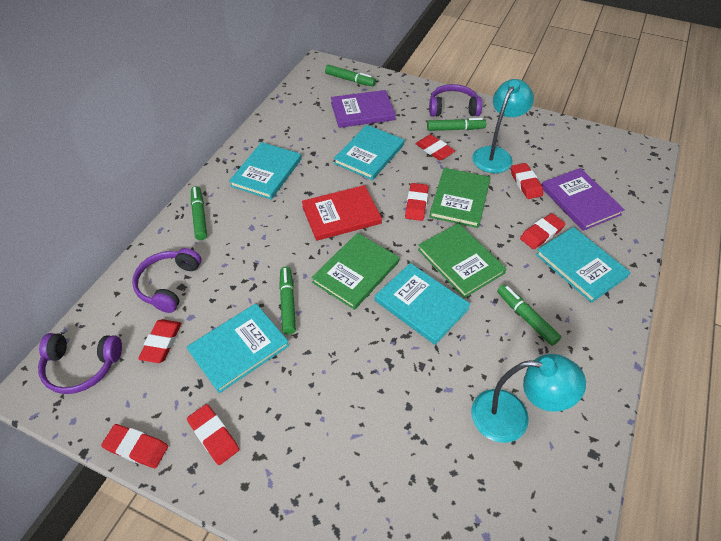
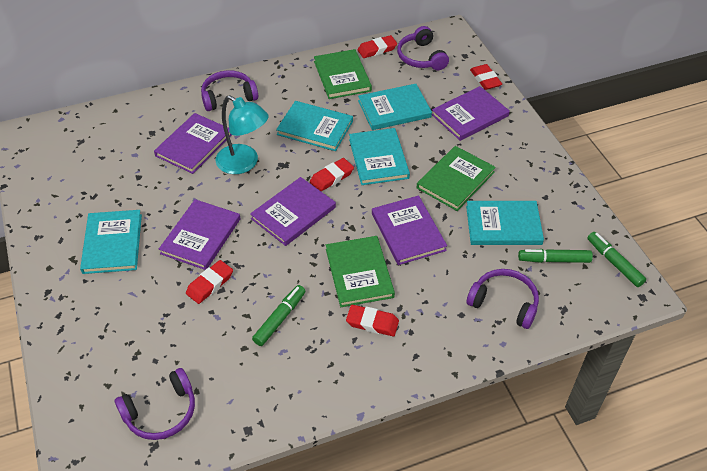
green marker: 5 -> 3
purple book: 2 -> 5
purple headphones: 3 -> 4
red book: 1 -> 0
red eraser: 7 -> 5
turquoise lamp: 2 -> 1

